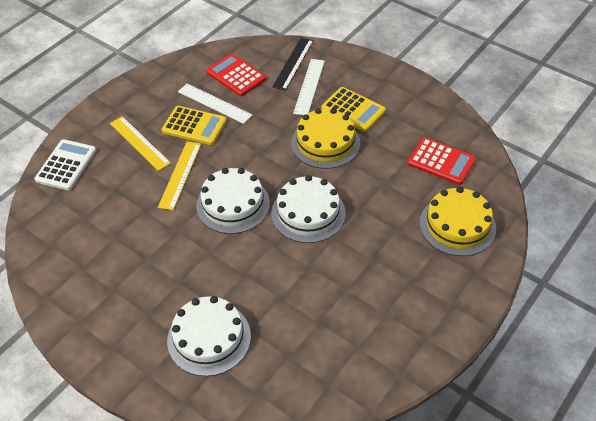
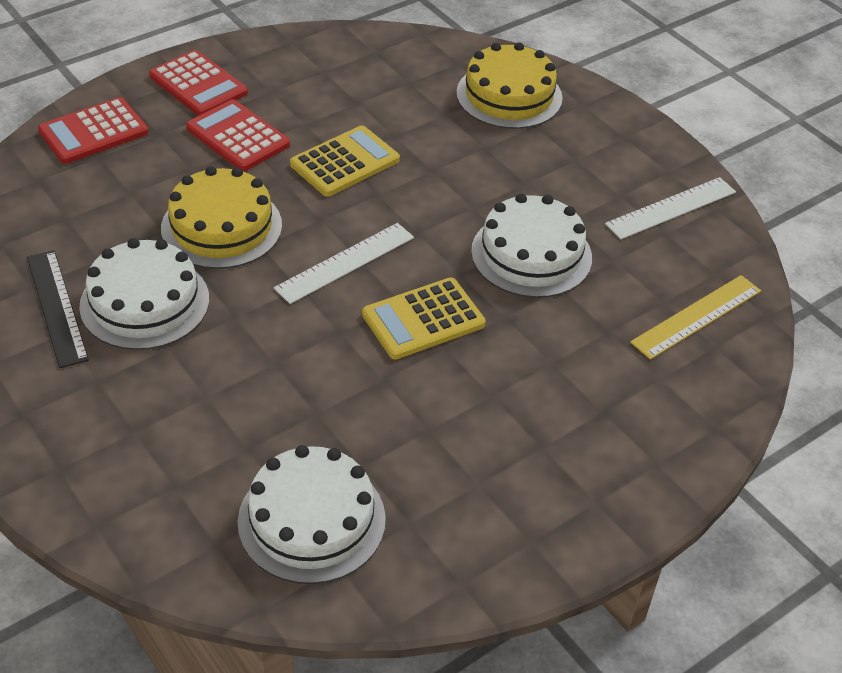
red calculator: 2 -> 3
white calculator: 1 -> 0
yellow ruler: 2 -> 1

